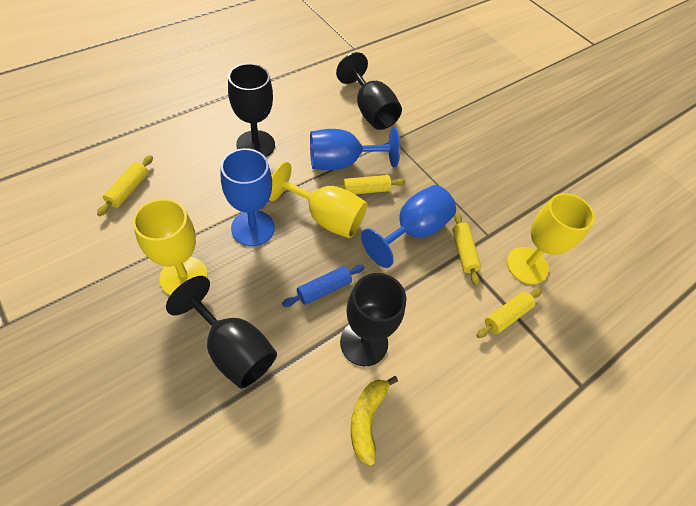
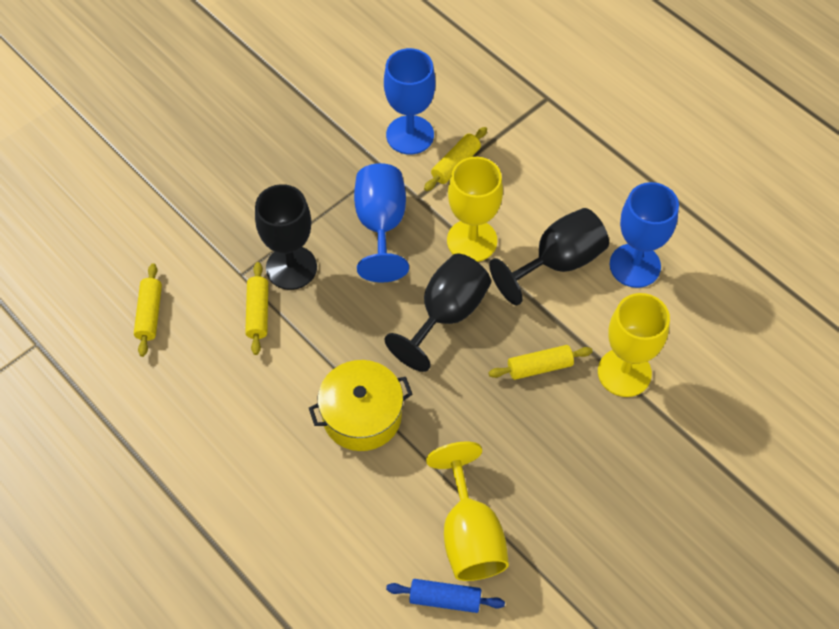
black goblet: 4 -> 3
yellow banana: 1 -> 0
yellow pot: 0 -> 1

